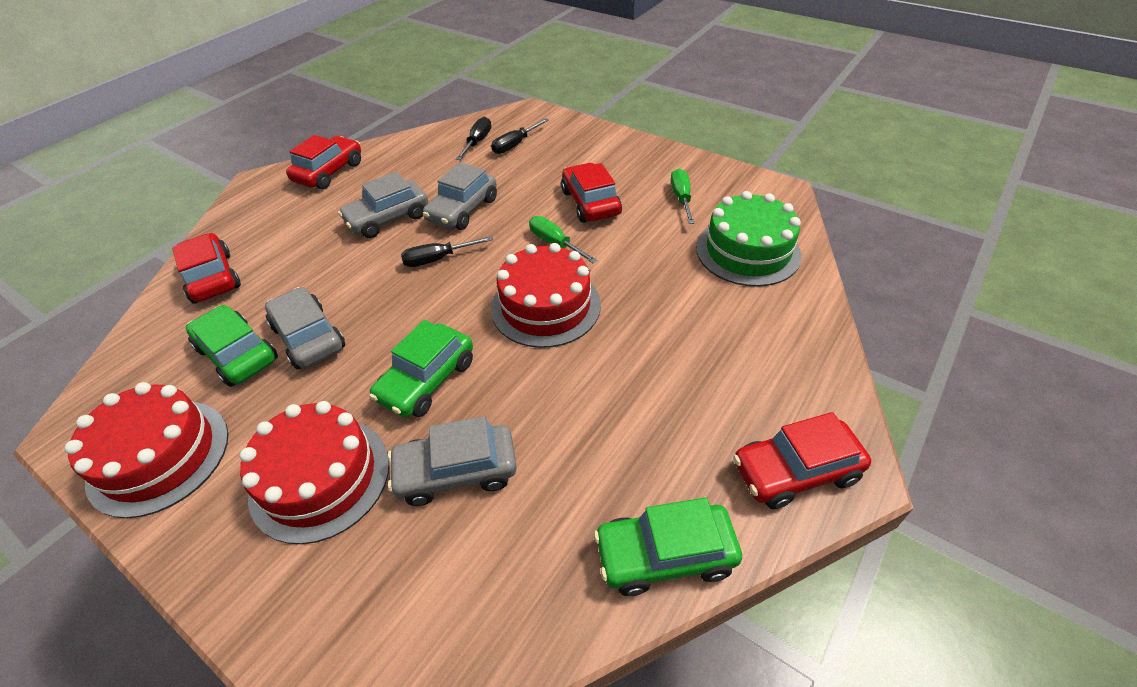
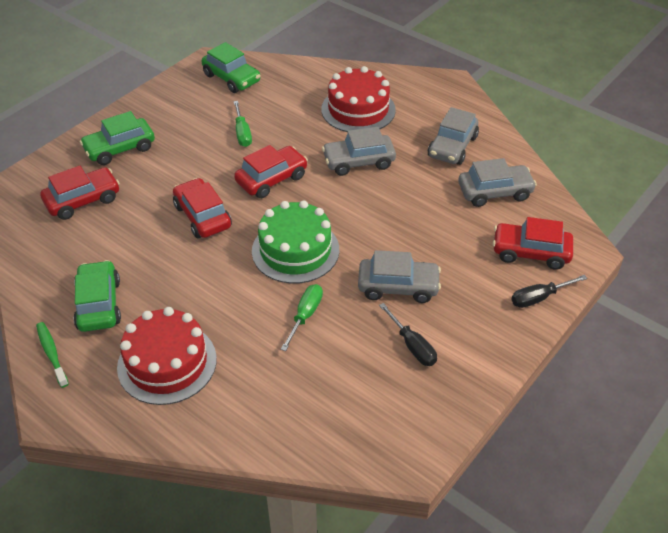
black screwdriver: 3 -> 2
green toothbrush: 0 -> 1
red cake: 3 -> 2

